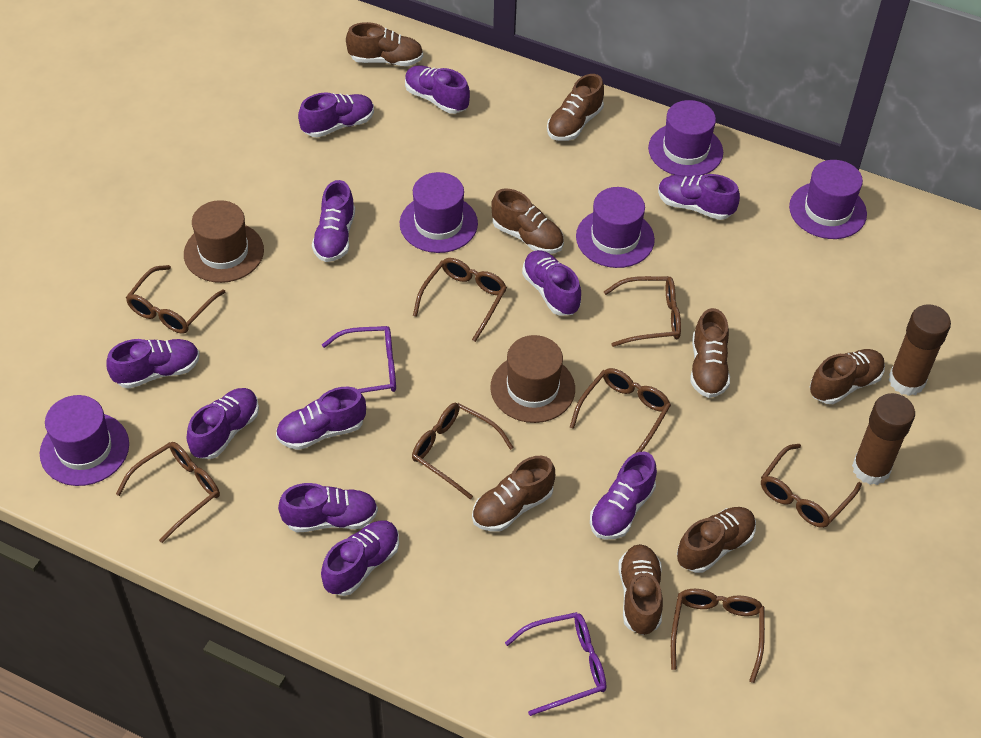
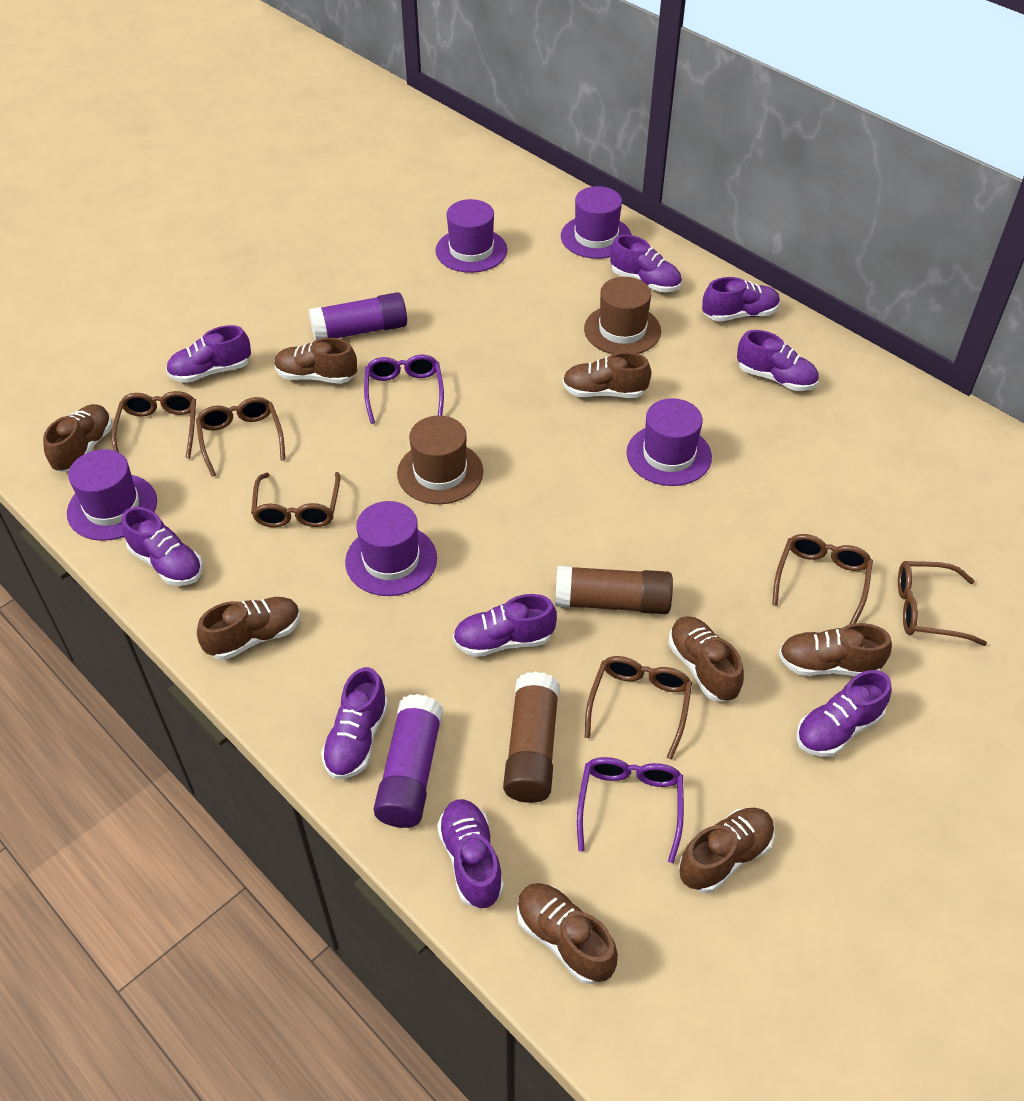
brown glasses: 8 -> 6
purple glue stick: 0 -> 2
purple shoe: 11 -> 9

